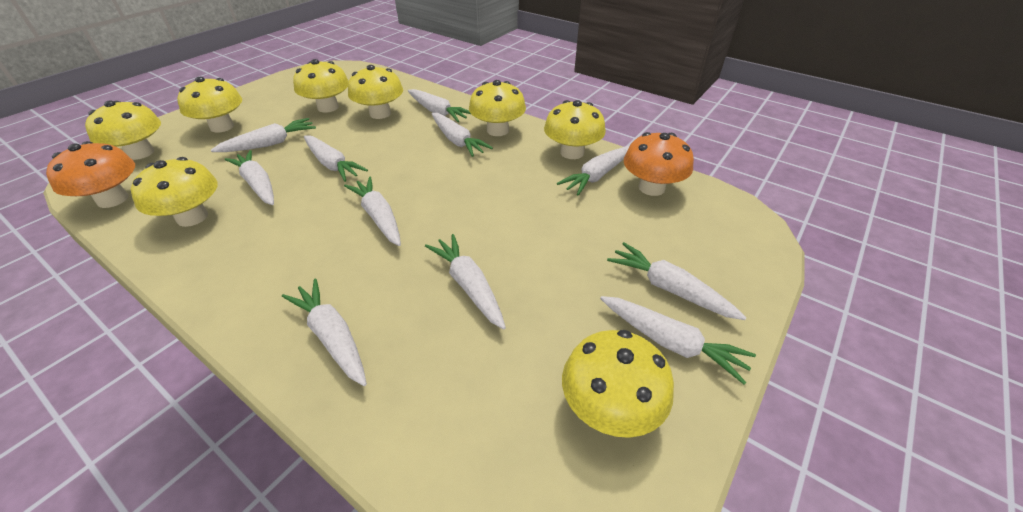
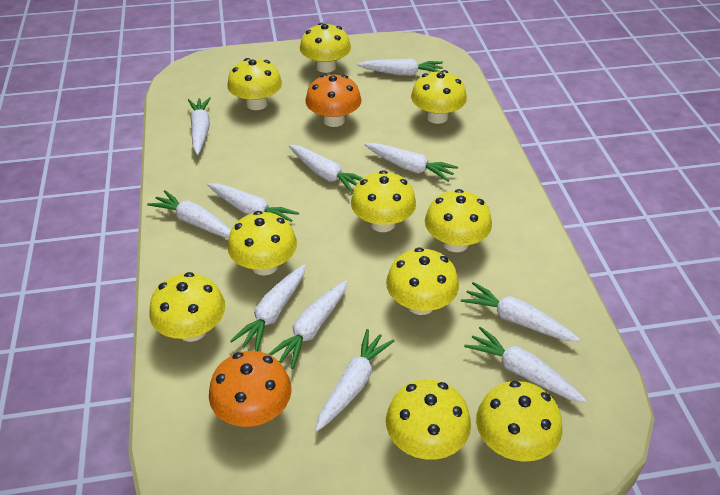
yellow mushroom: 8 -> 10

